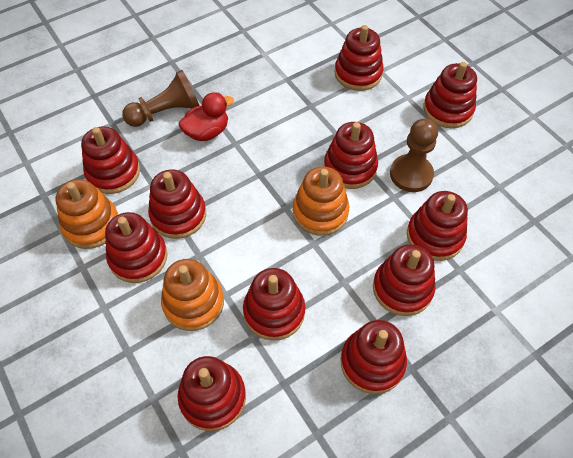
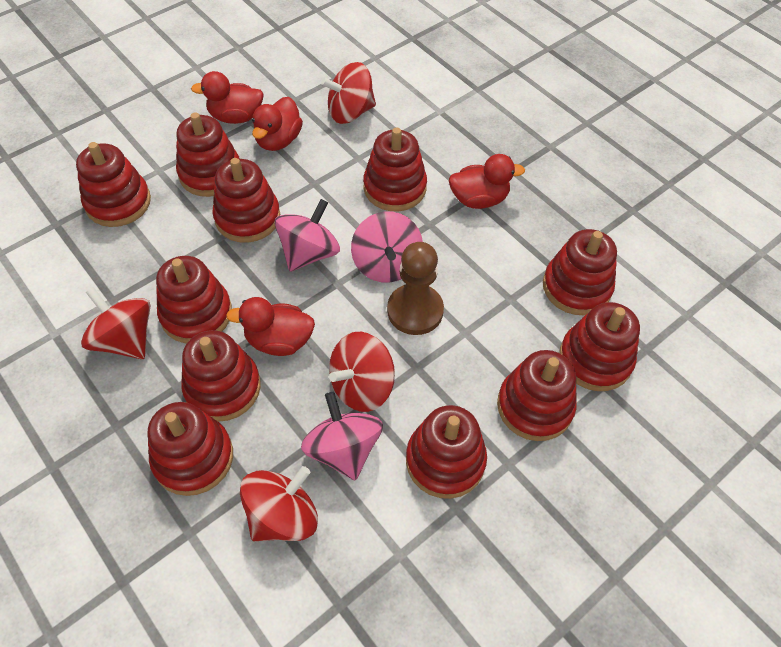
brown pawn: 2 -> 1
orange stacking toy: 3 -> 0
pink spinning top: 0 -> 3
red duck: 1 -> 4
red spinning top: 0 -> 4

